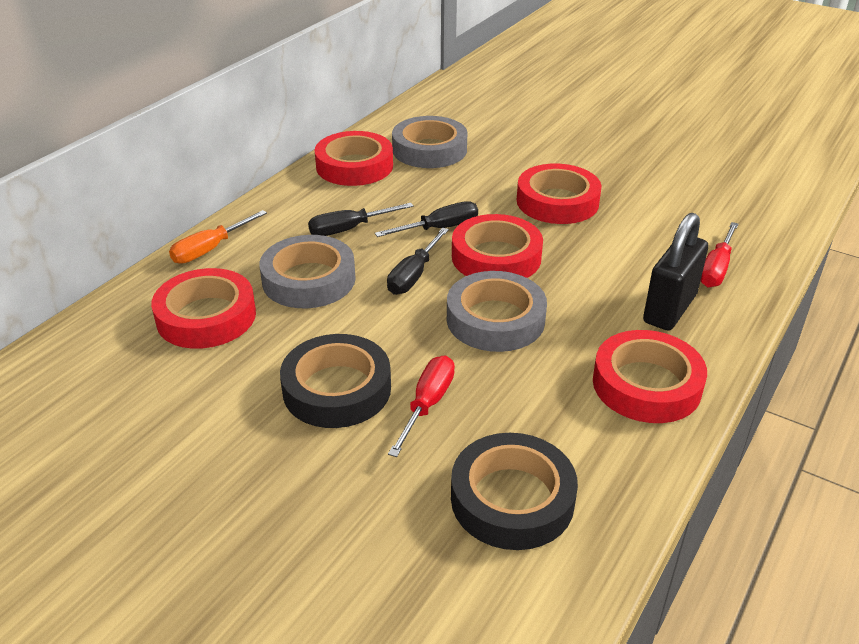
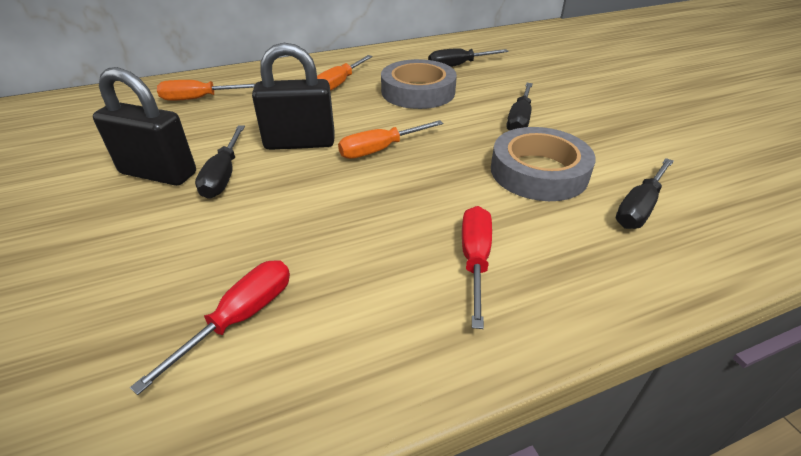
black padlock: 1 -> 2
black screwdriver: 3 -> 4
black tape: 2 -> 0
grey tape: 3 -> 2
orange screwdriver: 1 -> 3
red tape: 5 -> 0

